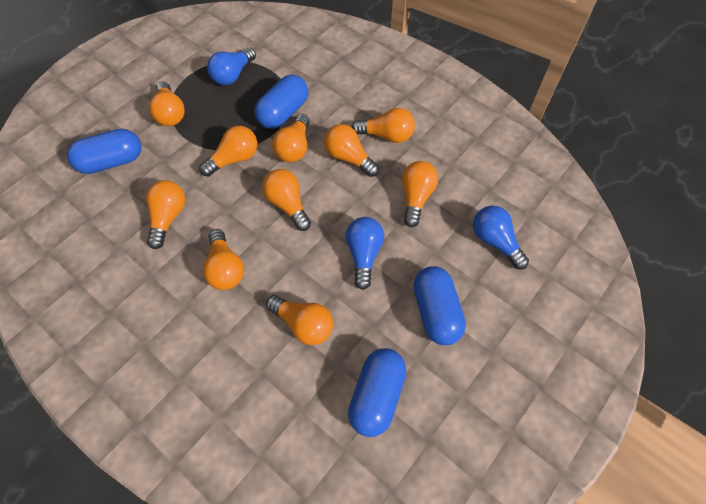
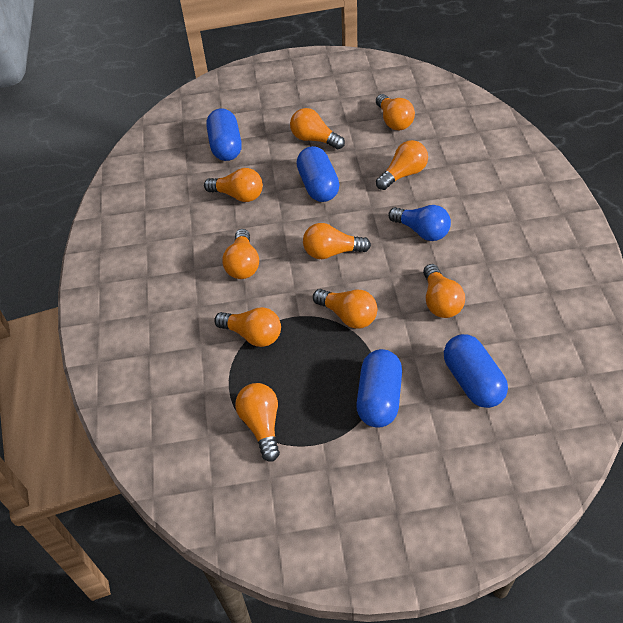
blue light bulb: 3 -> 1

